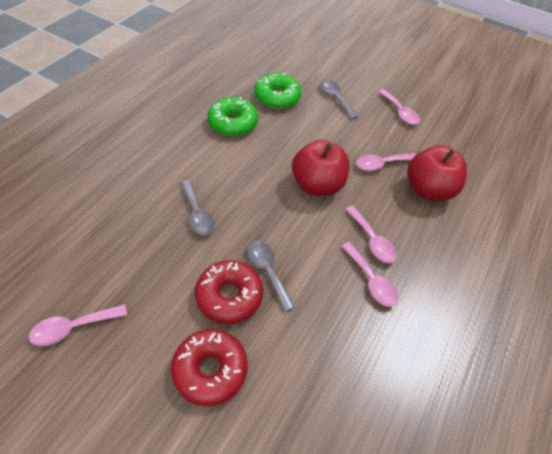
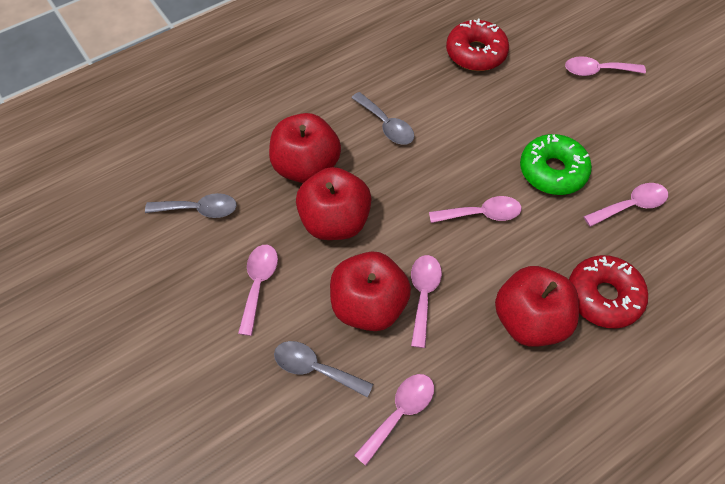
green donut: 2 -> 1
pink spoon: 5 -> 6
red apple: 2 -> 4

